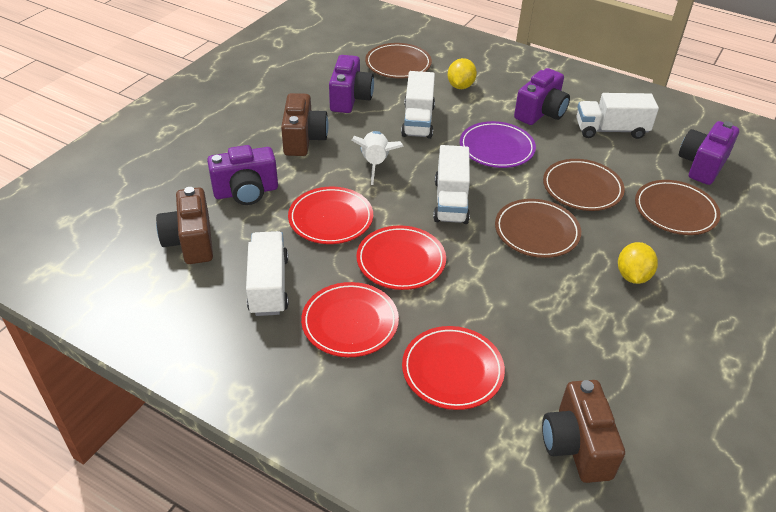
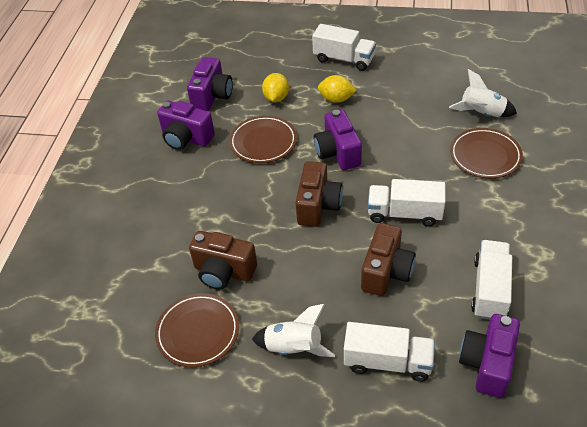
brown plate: 4 -> 3
purple plate: 1 -> 0
red plate: 4 -> 0
white rocket: 1 -> 2

